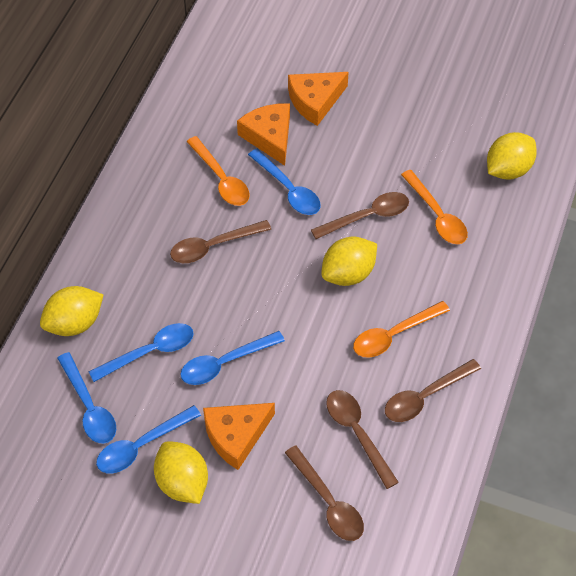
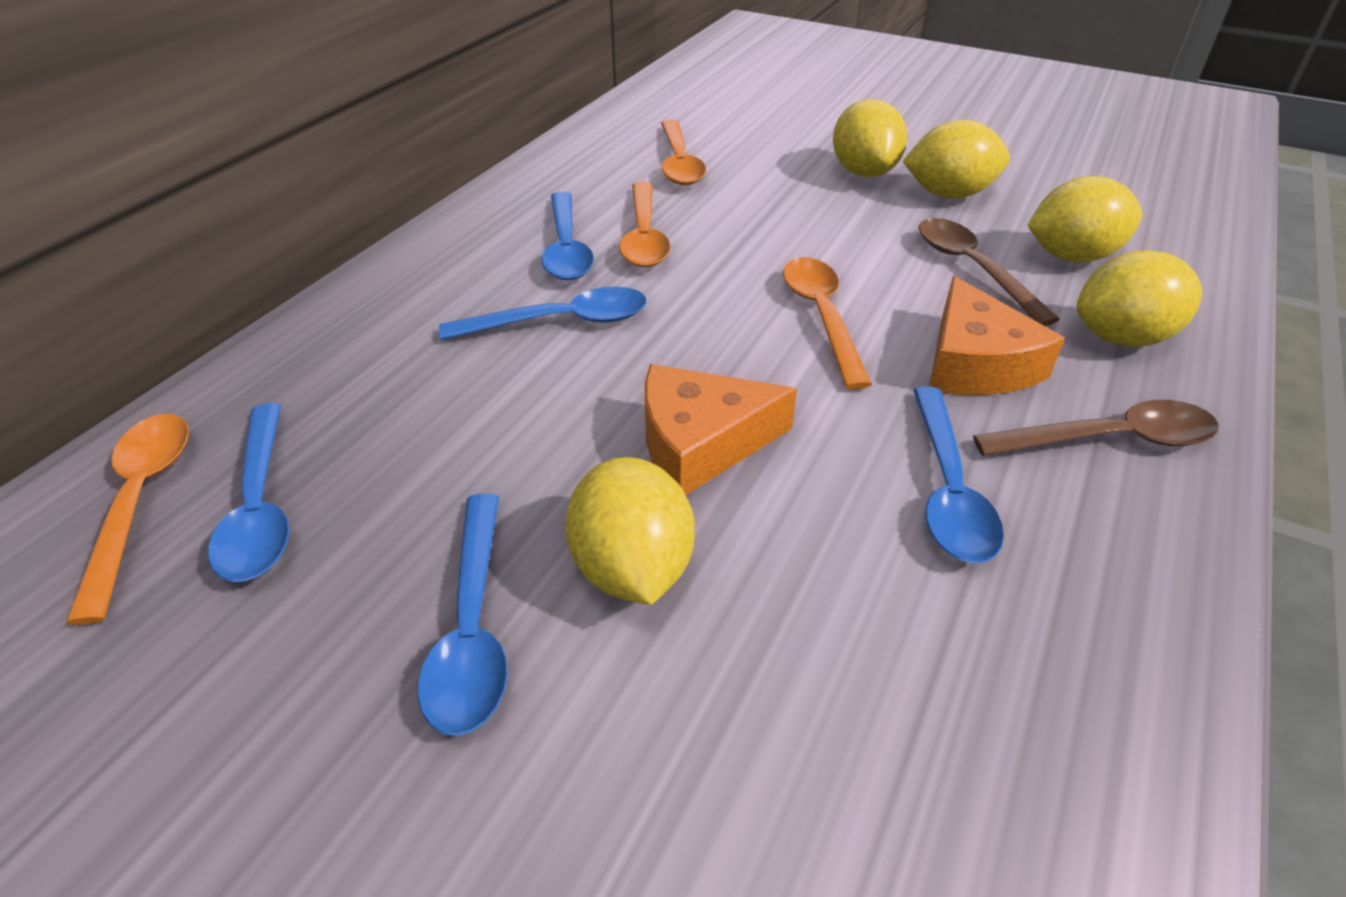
brown spoon: 5 -> 2
orange cheese: 3 -> 2
orange spoon: 3 -> 4
yellow lemon: 4 -> 5

